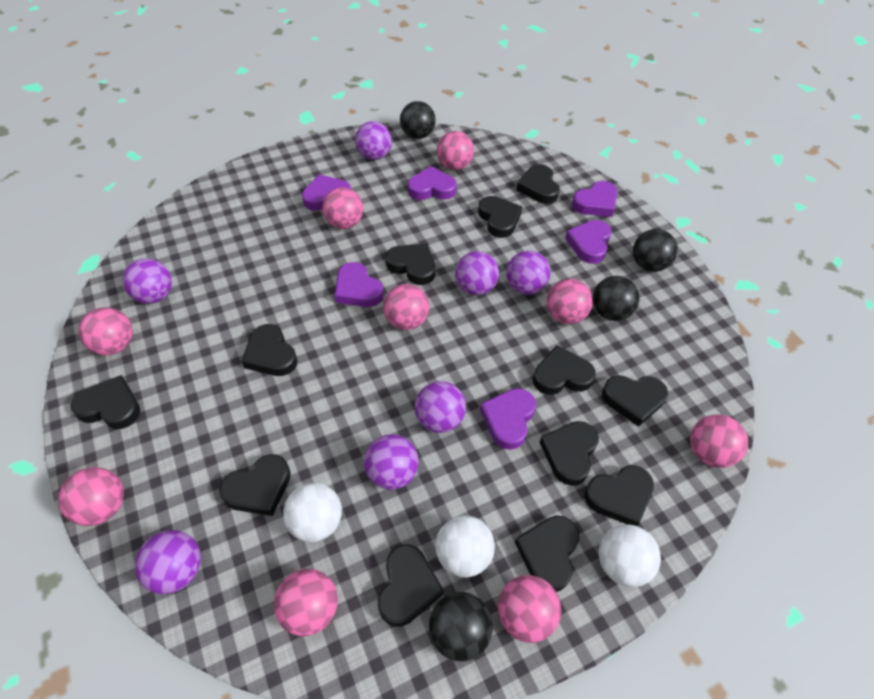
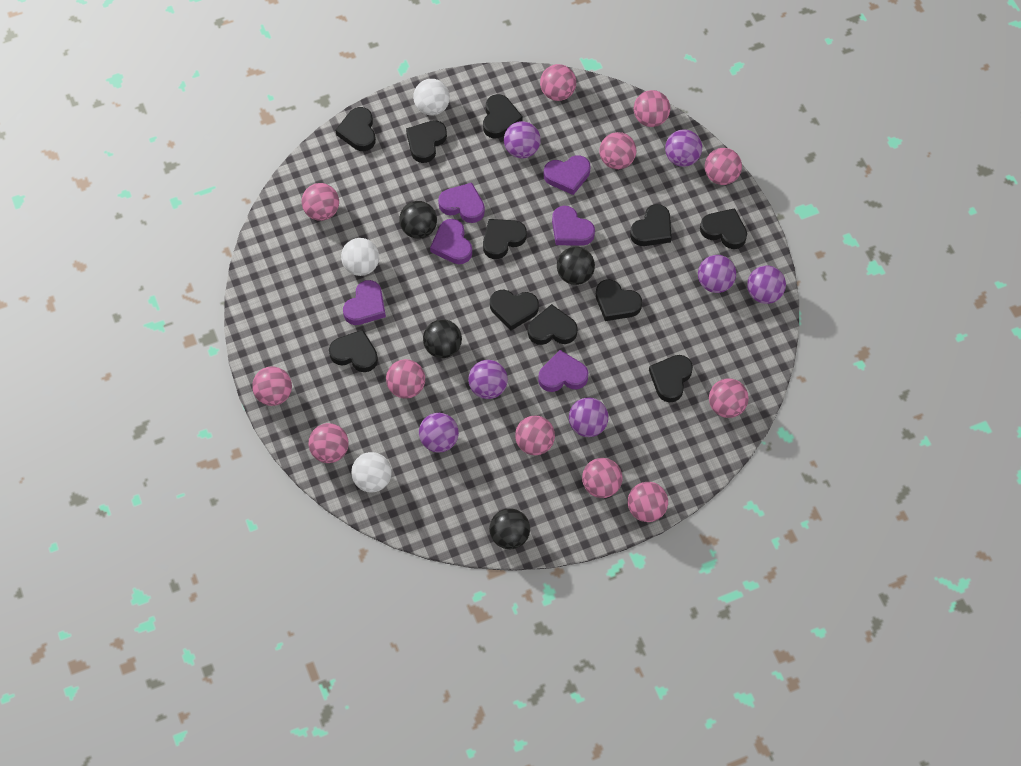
black heart: 12 -> 11
pink ball: 9 -> 12

